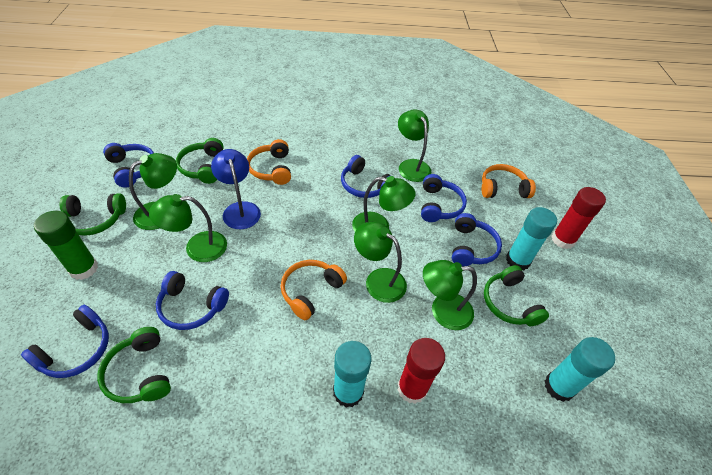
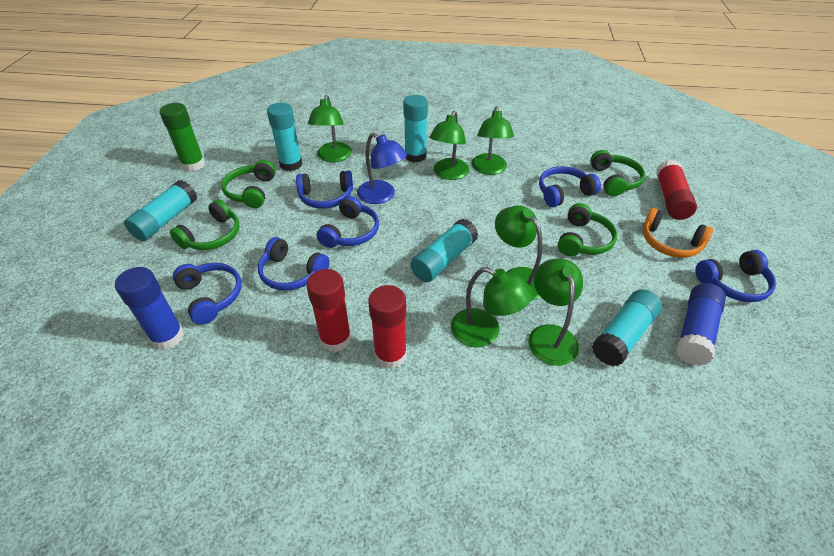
blue glue stick: 0 -> 2
orange headphones: 3 -> 1
red glue stick: 2 -> 3
turquoise glue stick: 3 -> 5

